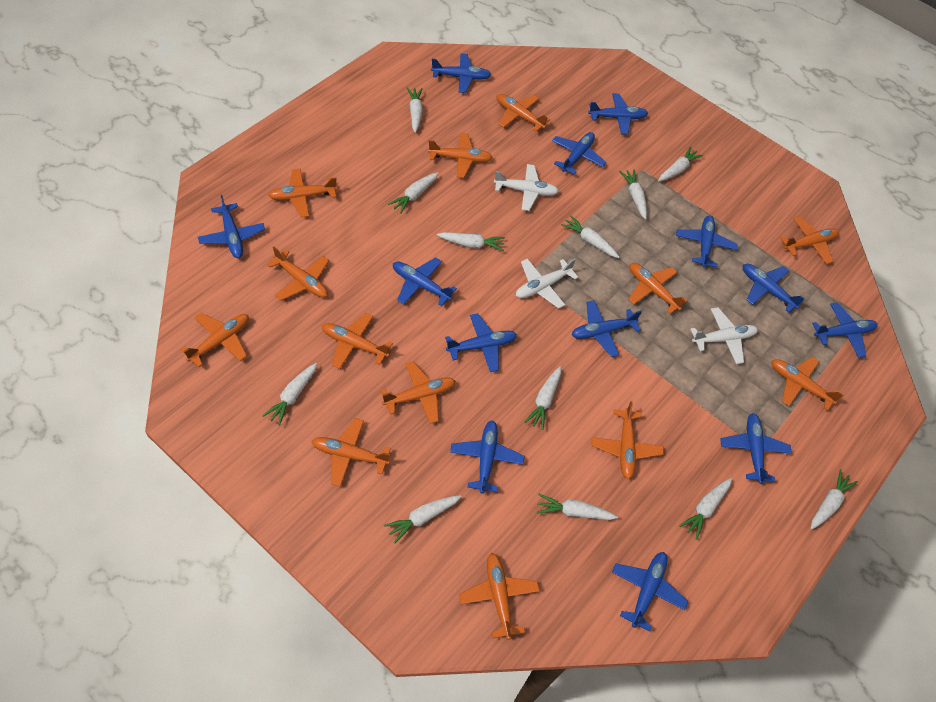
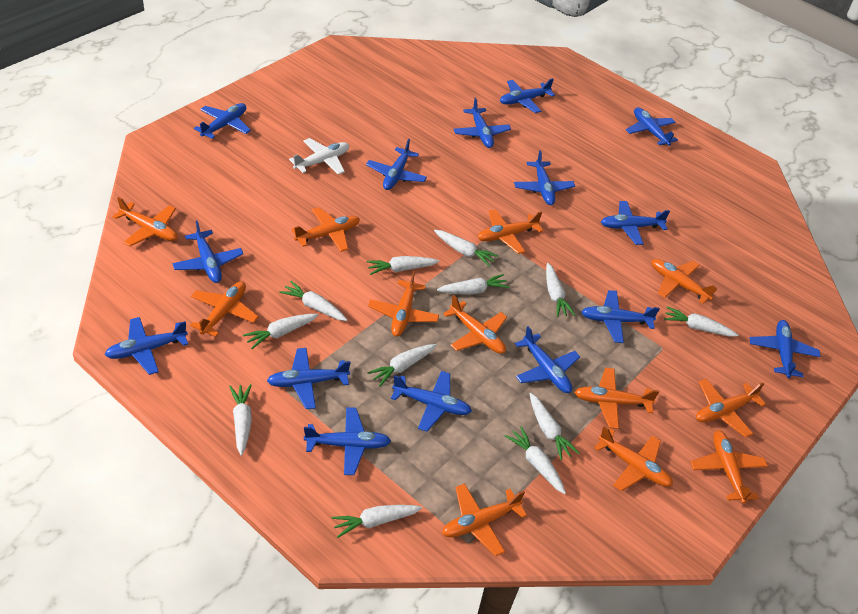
blue plane: 13 -> 15
orange plane: 13 -> 12
white plane: 3 -> 1

